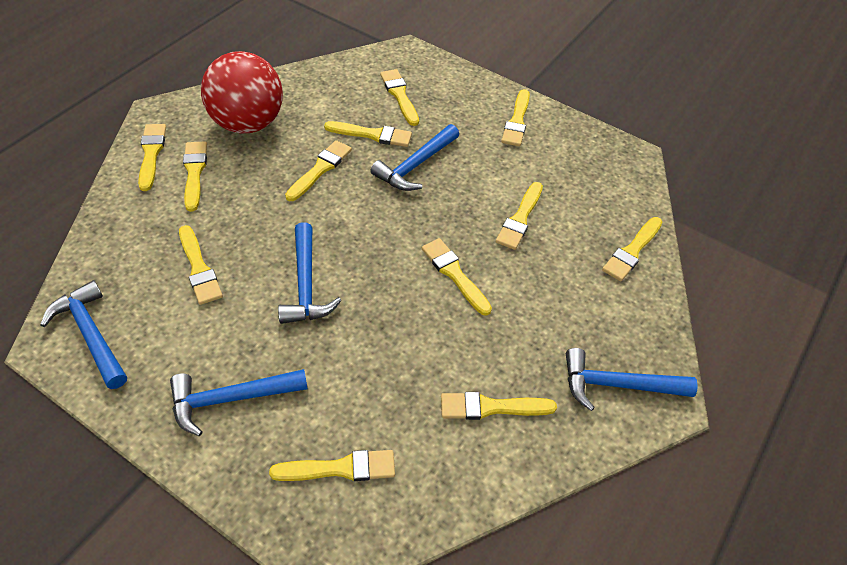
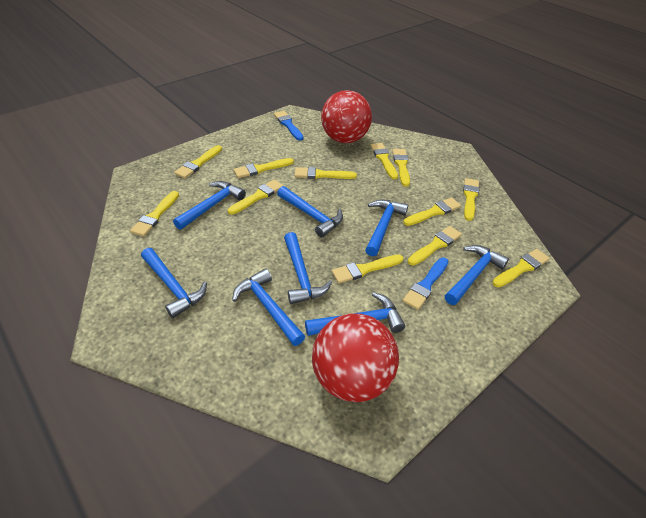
blue brush: 0 -> 2
blue hammer: 5 -> 8
red ball: 1 -> 2

